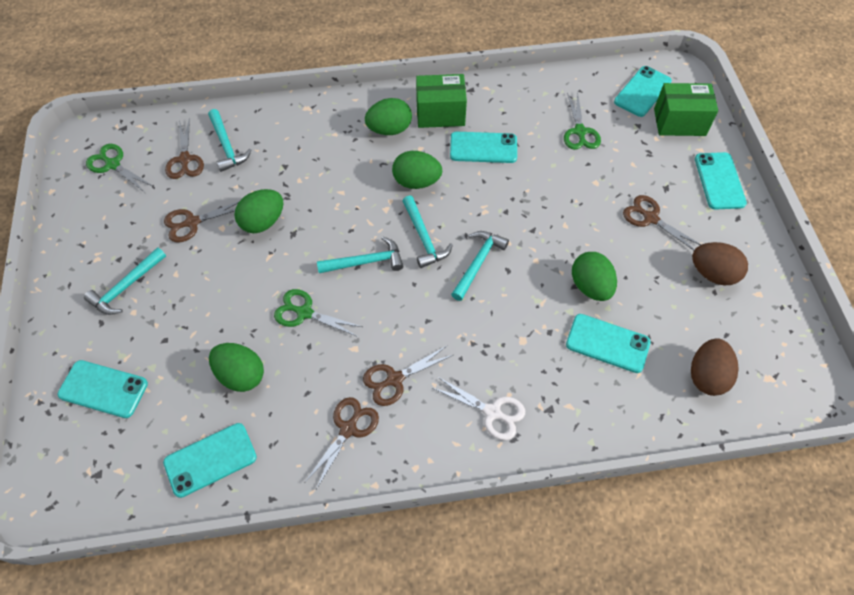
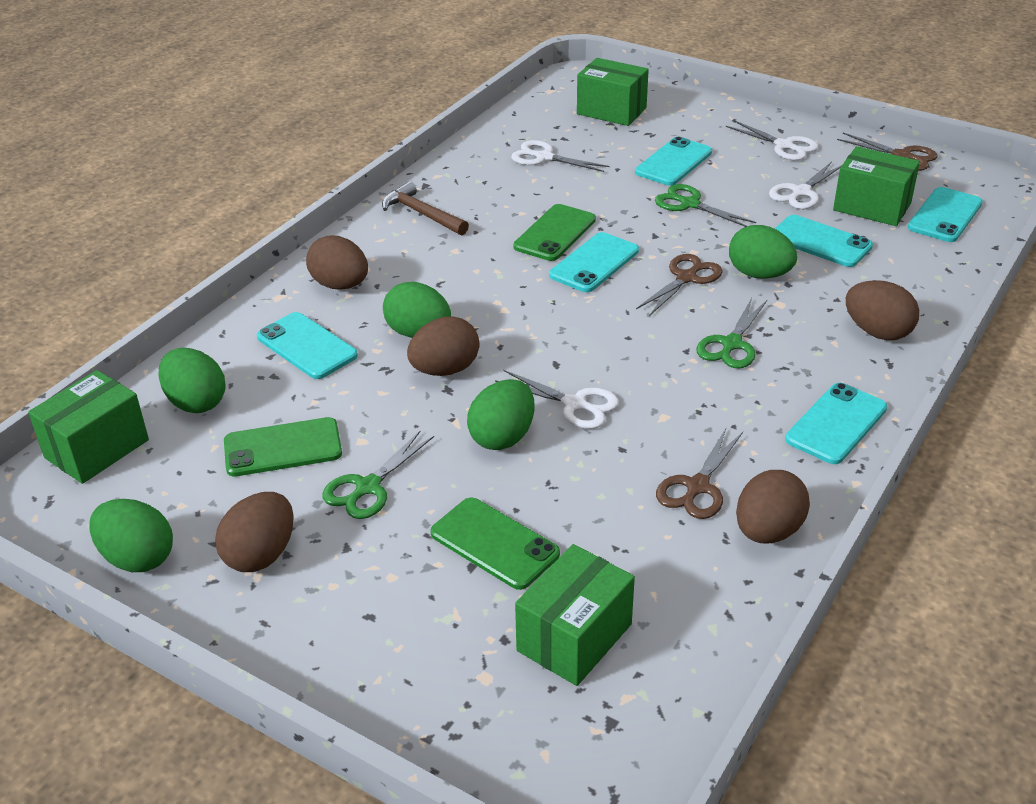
brown egg: 2 -> 5
brown hammer: 0 -> 1
brown scissors: 5 -> 3
green box: 2 -> 4
green phone: 0 -> 3
turquoise hammer: 5 -> 0
white scissors: 1 -> 4

